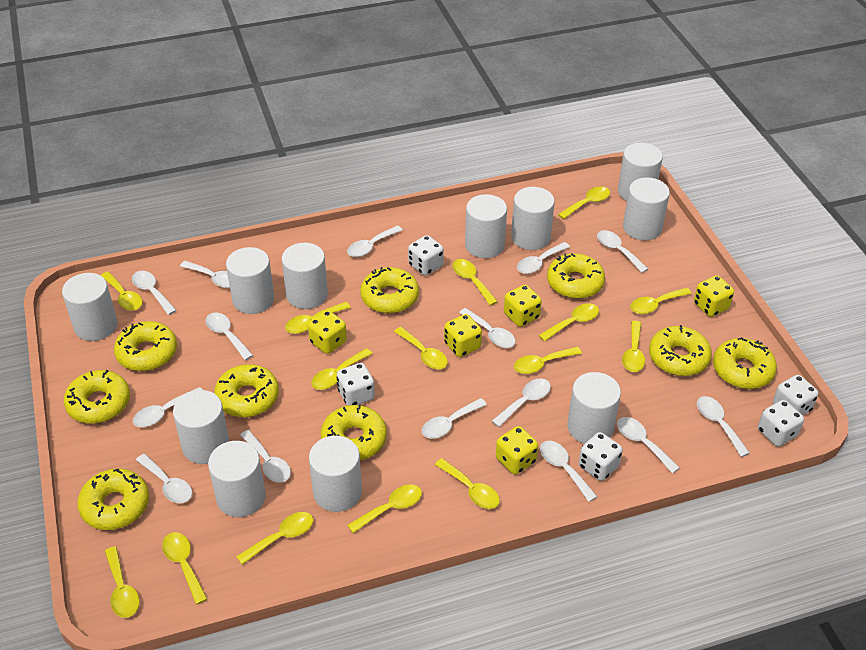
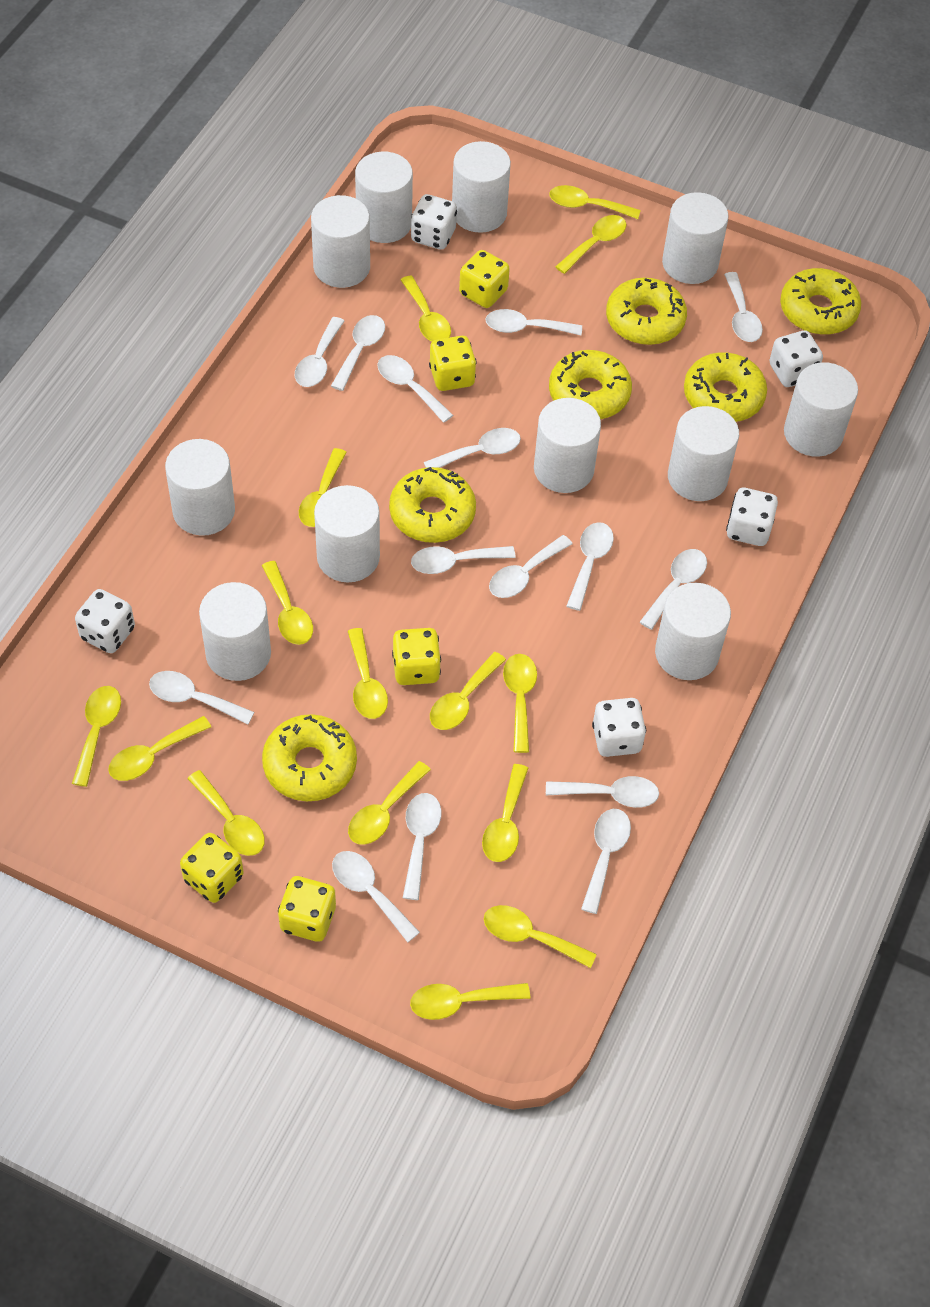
yellow donut: 9 -> 6

